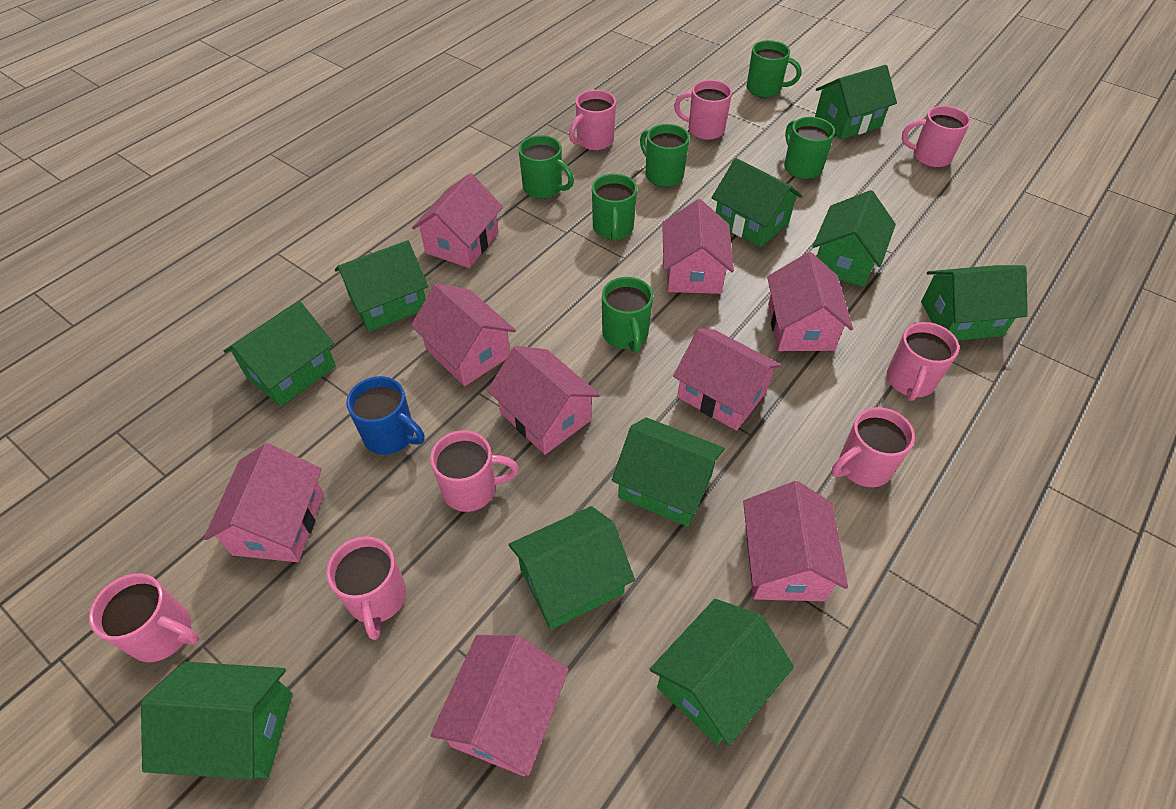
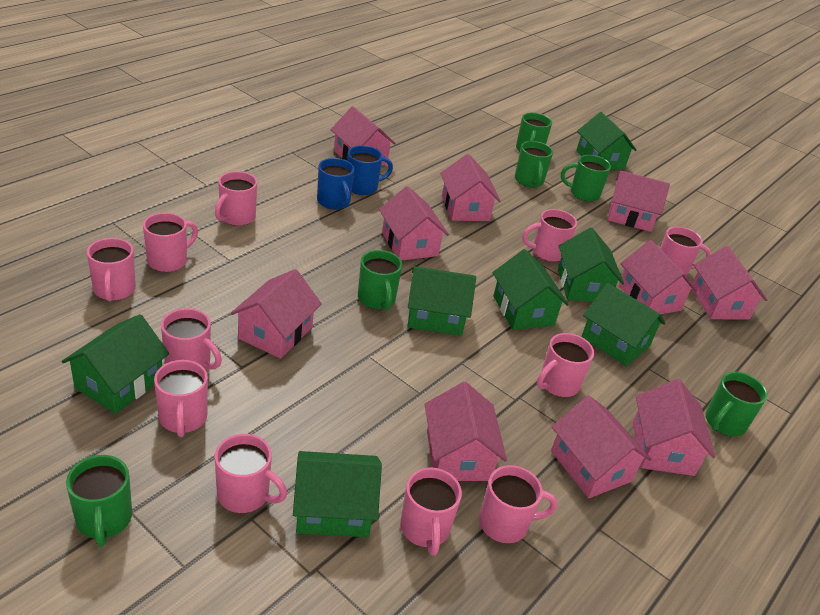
blue mug: 1 -> 2
green house: 10 -> 7
pink house: 9 -> 10
pink mug: 8 -> 11

